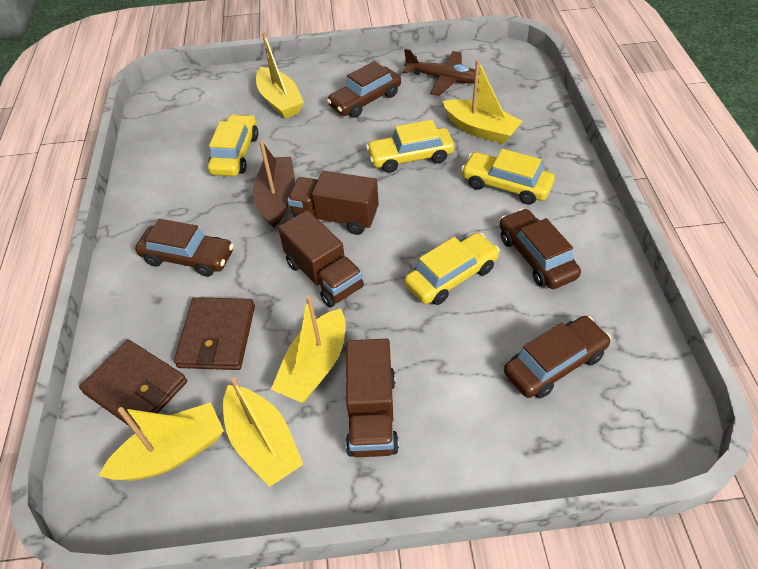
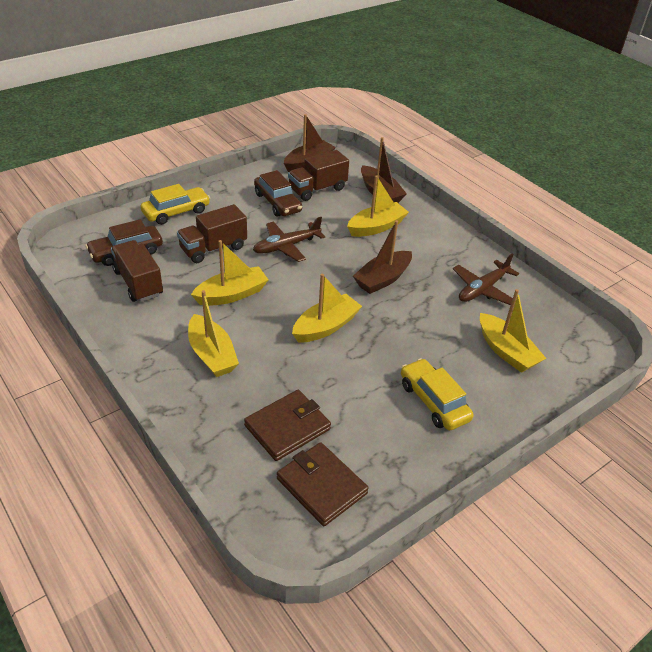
brown boat: 1 -> 3
brown car: 4 -> 2
brown plane: 1 -> 2
yellow car: 4 -> 2

